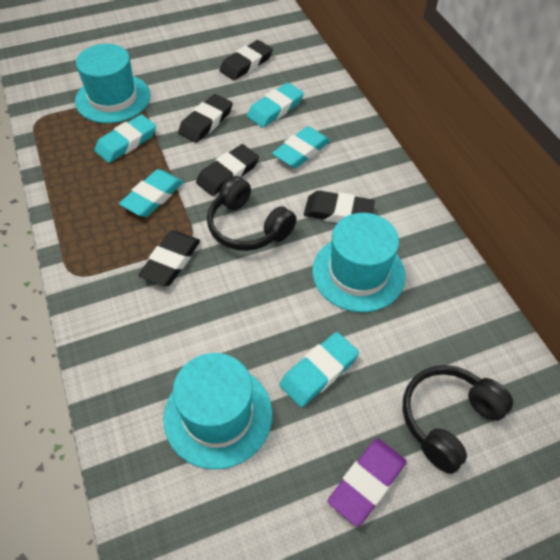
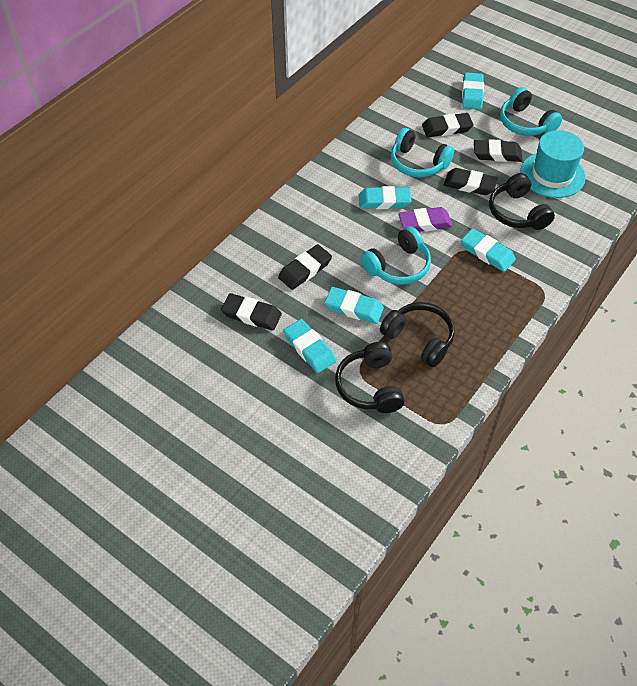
black headphones: 2 -> 3
turquoise hat: 3 -> 1
turquoise headphones: 0 -> 3

